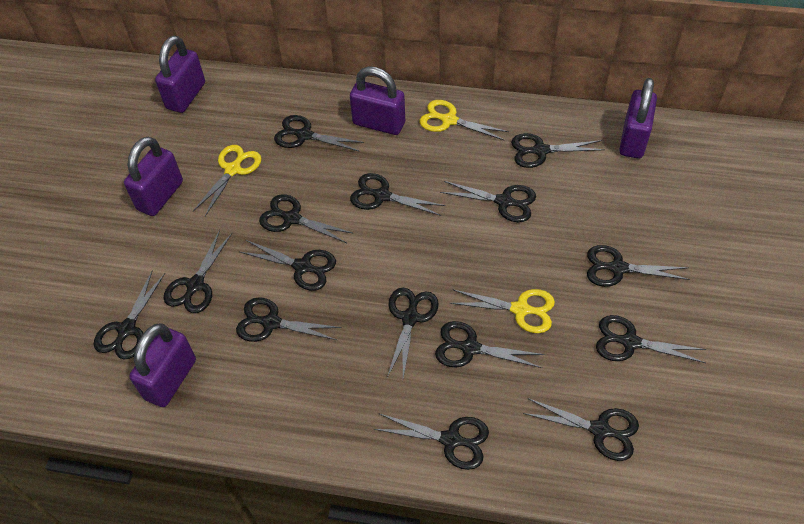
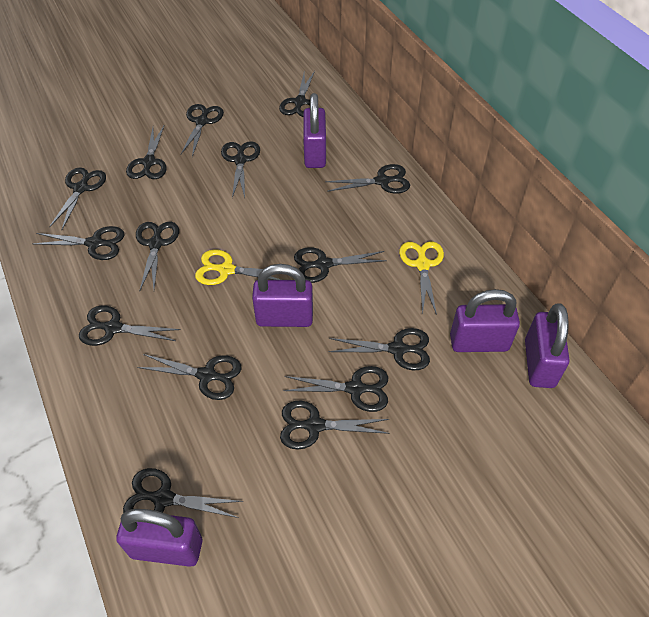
yellow scissors: 3 -> 2

